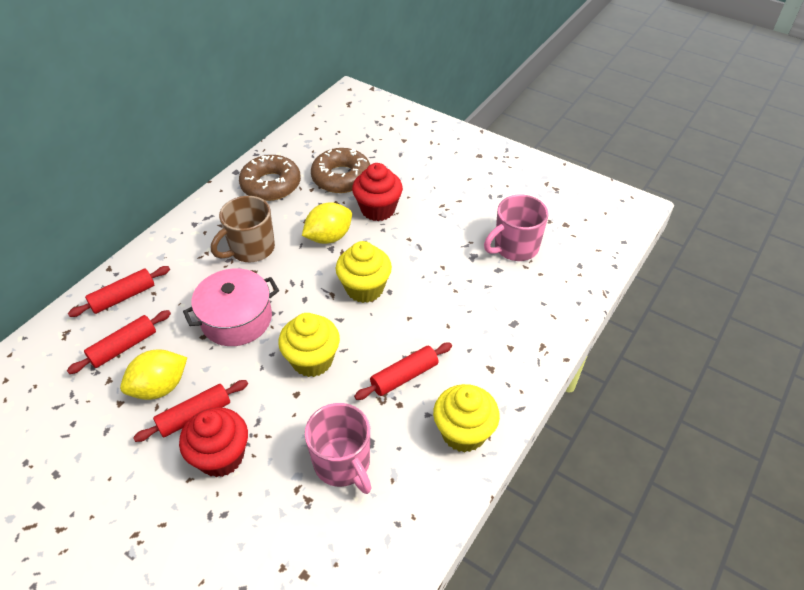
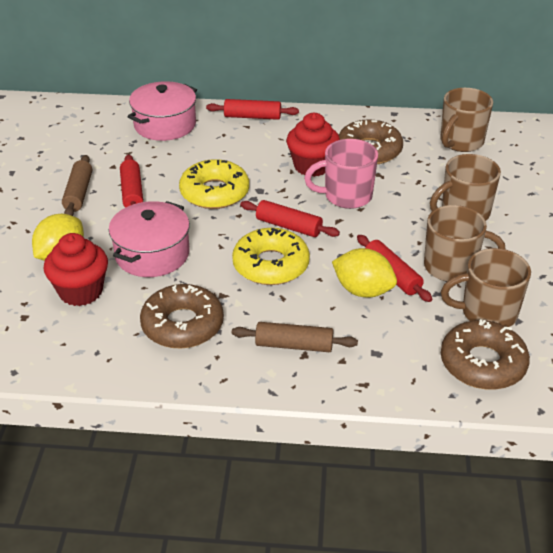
brown donut: 2 -> 3
brown mug: 1 -> 4
brown rolling pin: 0 -> 2
pink mug: 2 -> 1
pink pot: 1 -> 2
yellow cupcake: 3 -> 0
yellow donut: 0 -> 2

